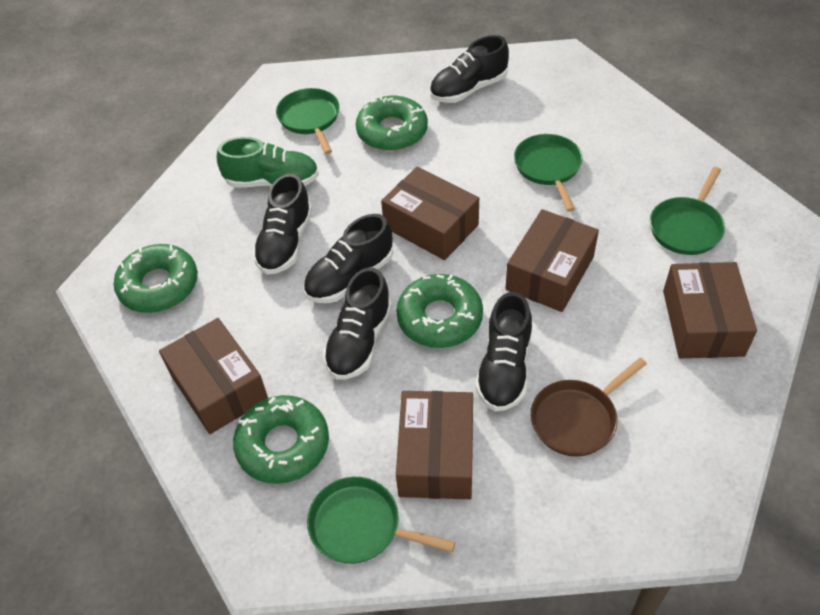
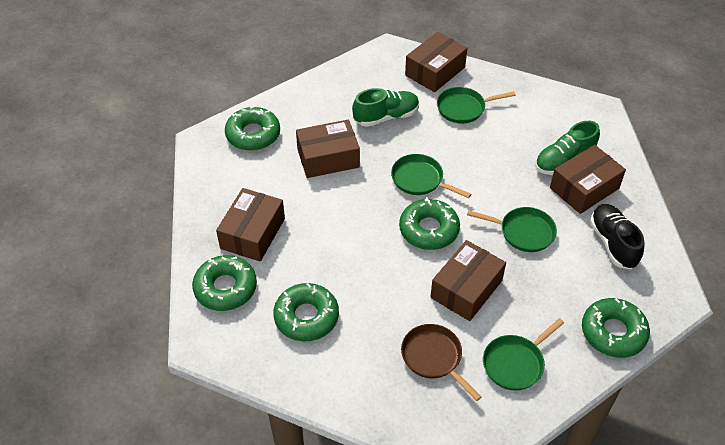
black shoe: 5 -> 1
green donut: 4 -> 5
green shoe: 1 -> 2

